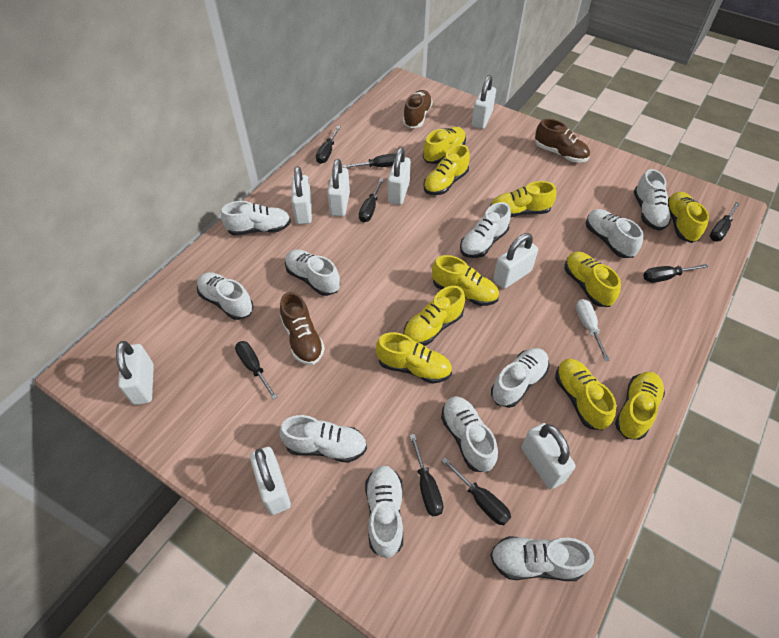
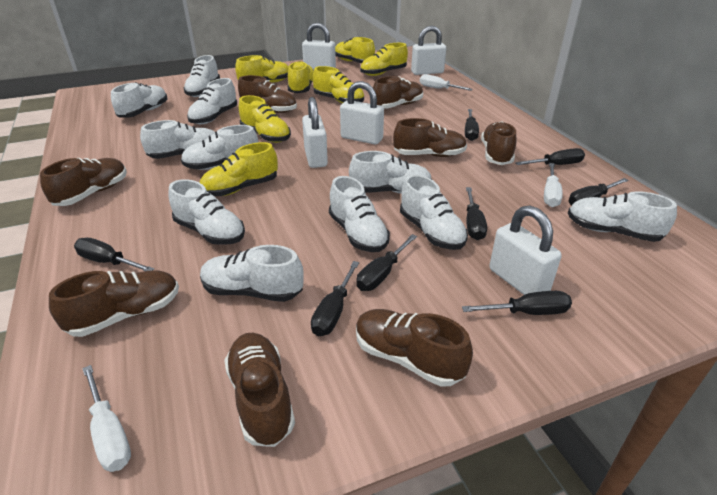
brown shoe: 3 -> 8
white padlock: 8 -> 5
white screwdriver: 1 -> 3
yellow shoe: 10 -> 7

